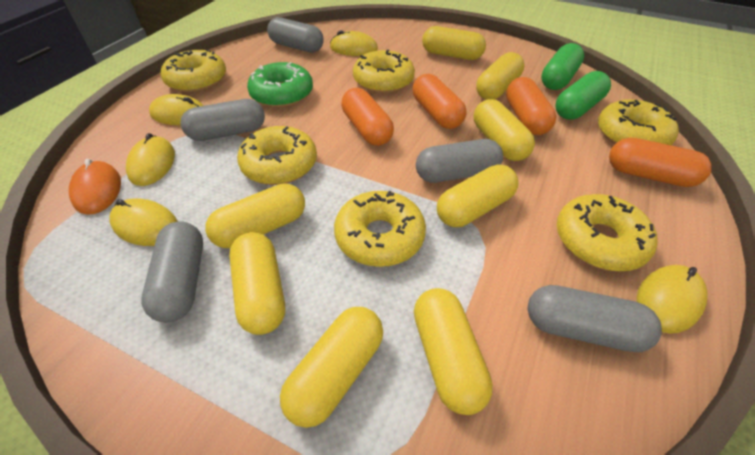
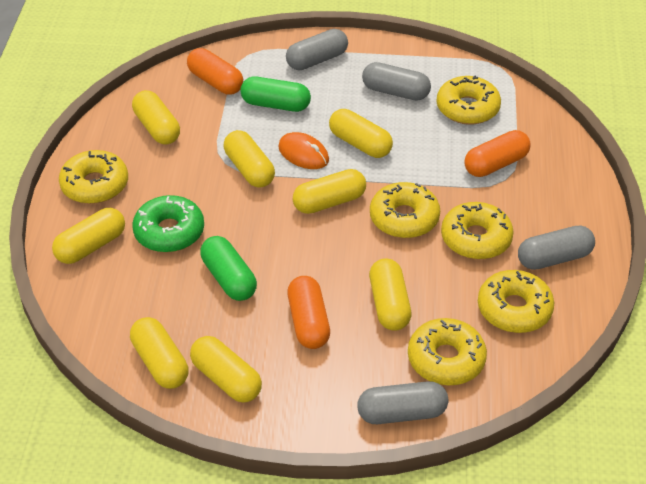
grey capsule: 5 -> 4
orange capsule: 4 -> 3
yellow mouse: 5 -> 0

